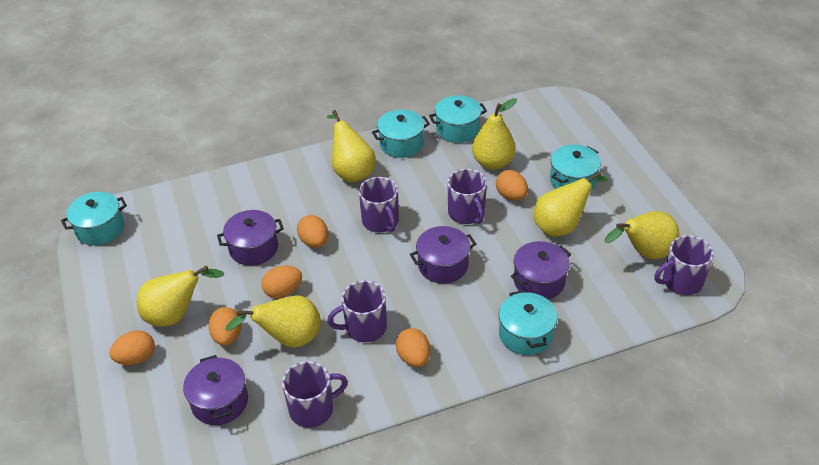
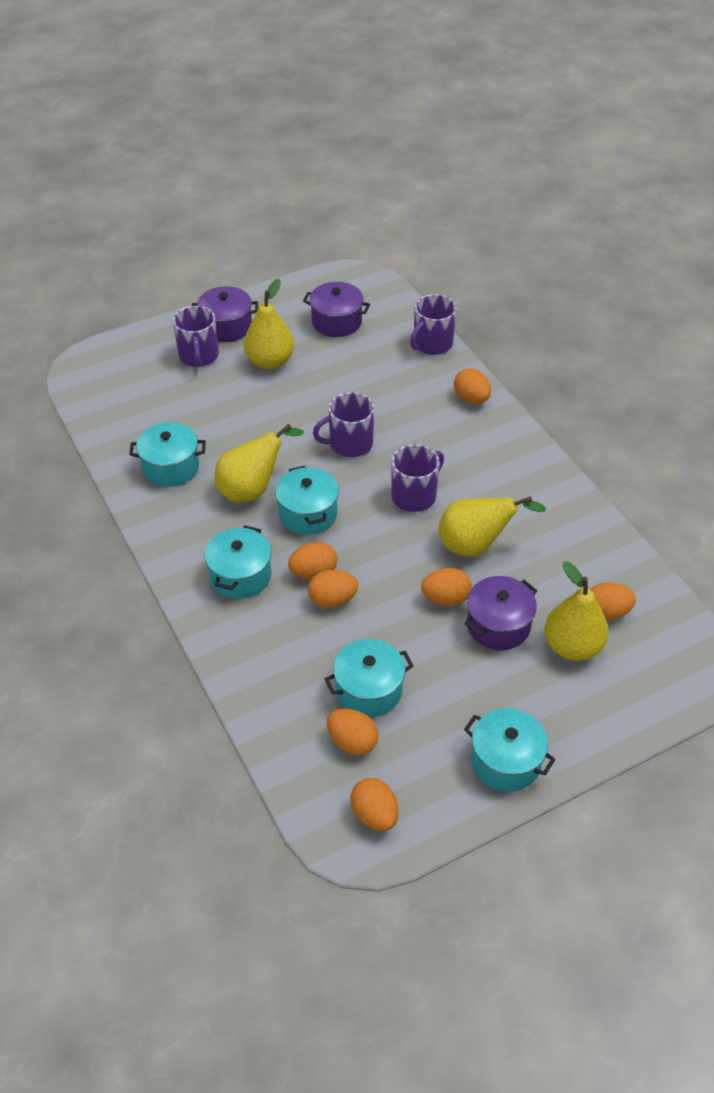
orange egg: 6 -> 7
purple mug: 5 -> 4
purple pot: 4 -> 3
yellow pear: 6 -> 4

